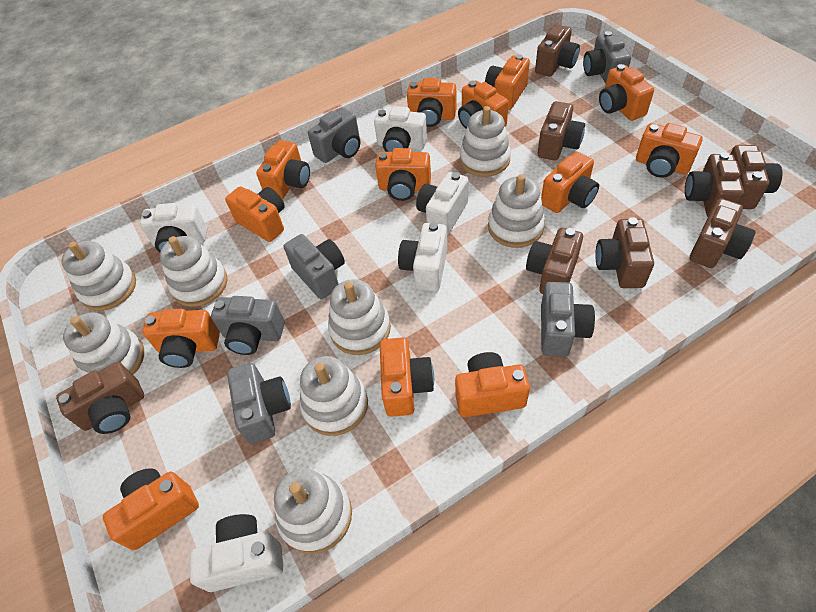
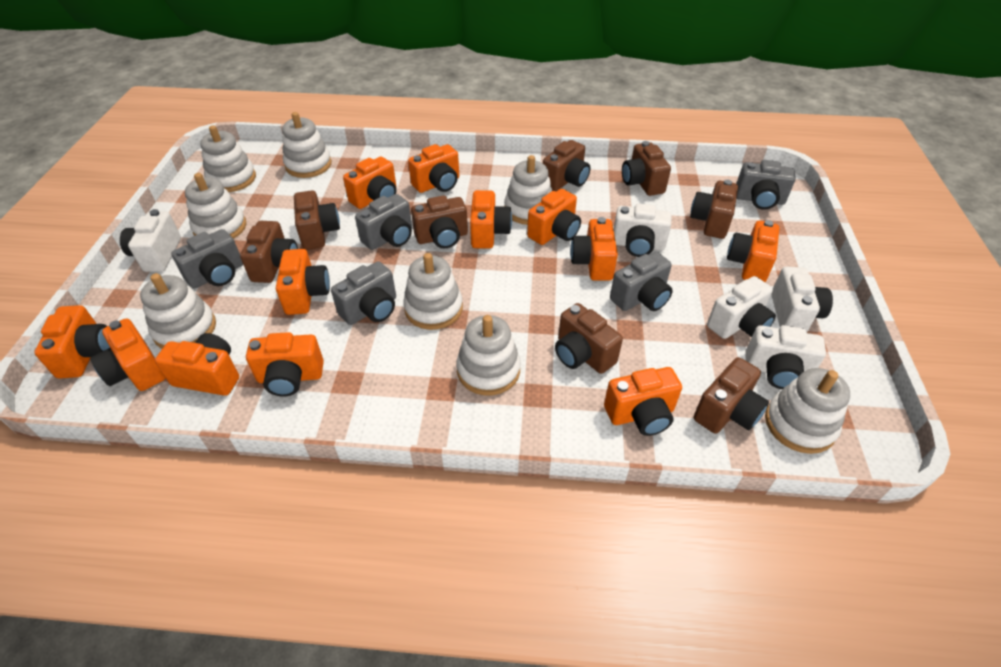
grey camera: 6 -> 5
orange camera: 13 -> 12

